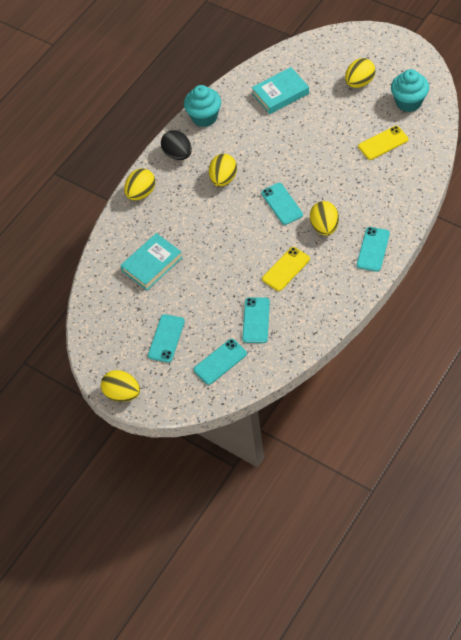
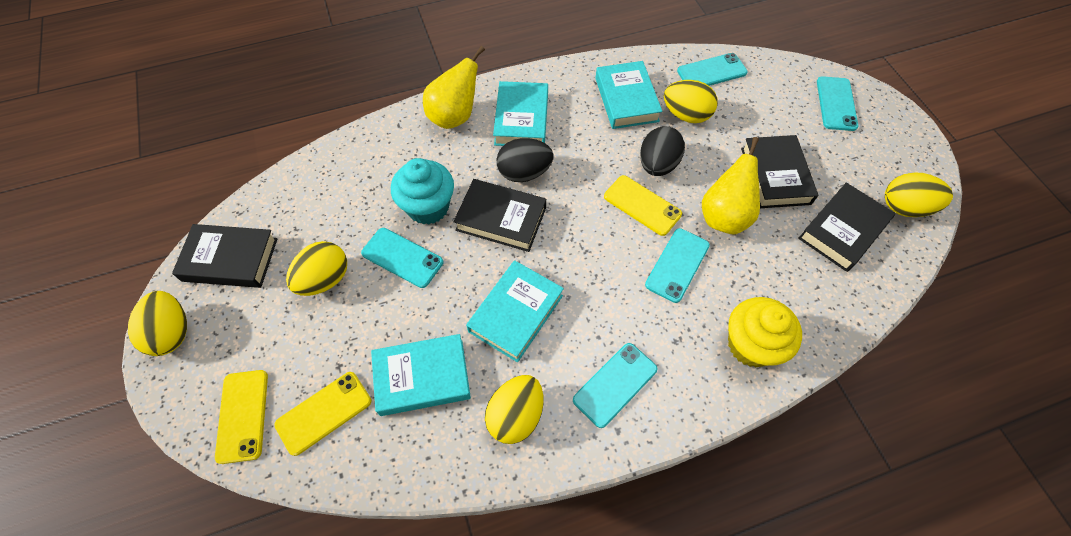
black book: 0 -> 4
black egg: 1 -> 2
turquoise book: 2 -> 4
turquoise cupcake: 2 -> 1
yellow cupcake: 0 -> 1
yellow pear: 0 -> 2
yellow phone: 2 -> 3

